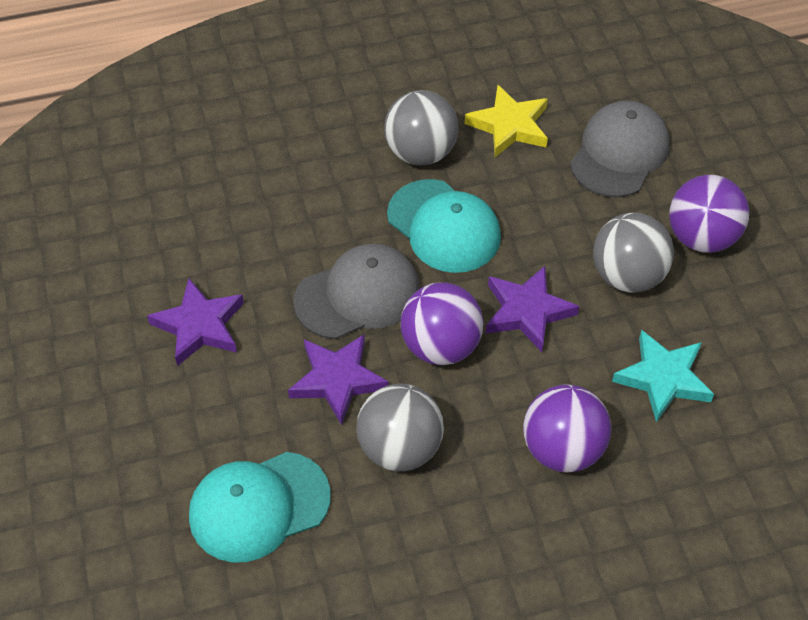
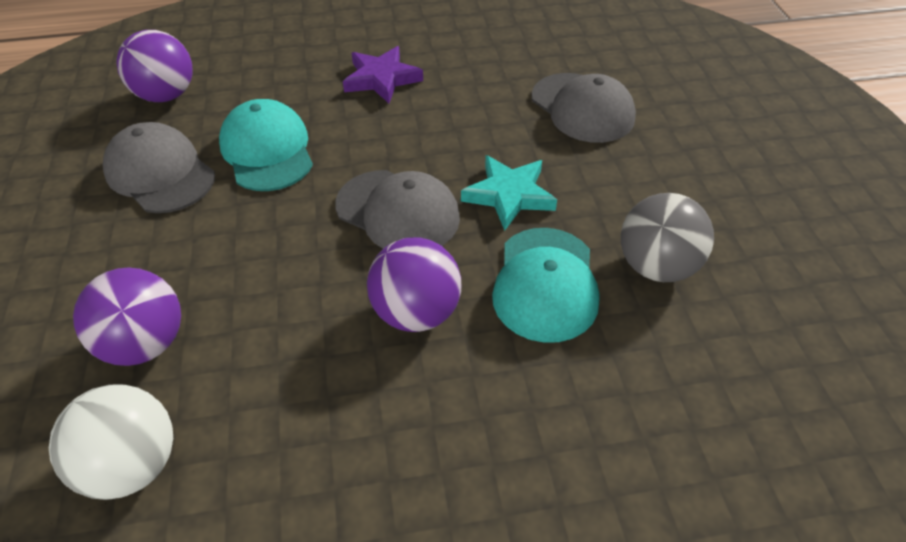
grey ball: 3 -> 1
grey cap: 2 -> 3
purple star: 3 -> 1
white ball: 0 -> 1
yellow star: 1 -> 0

